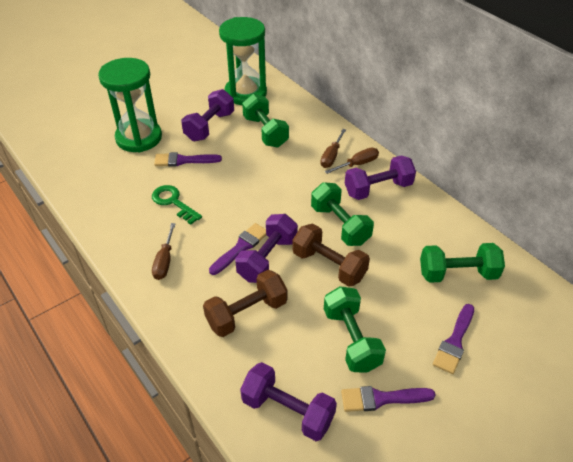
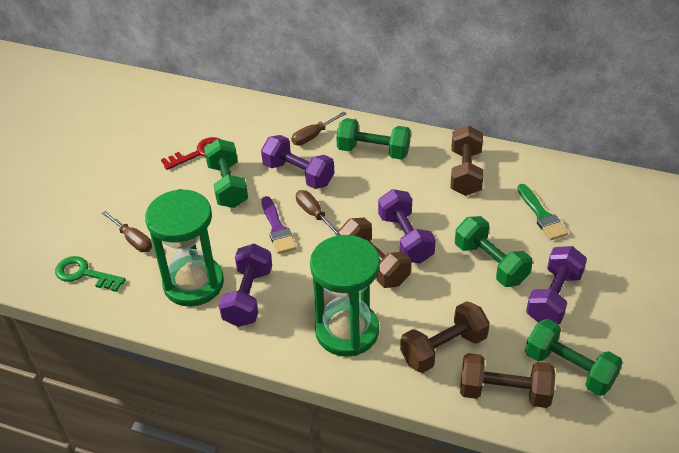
brown dumbbell: 2 -> 4
green brush: 0 -> 1
purple brush: 4 -> 1
red key: 0 -> 1

